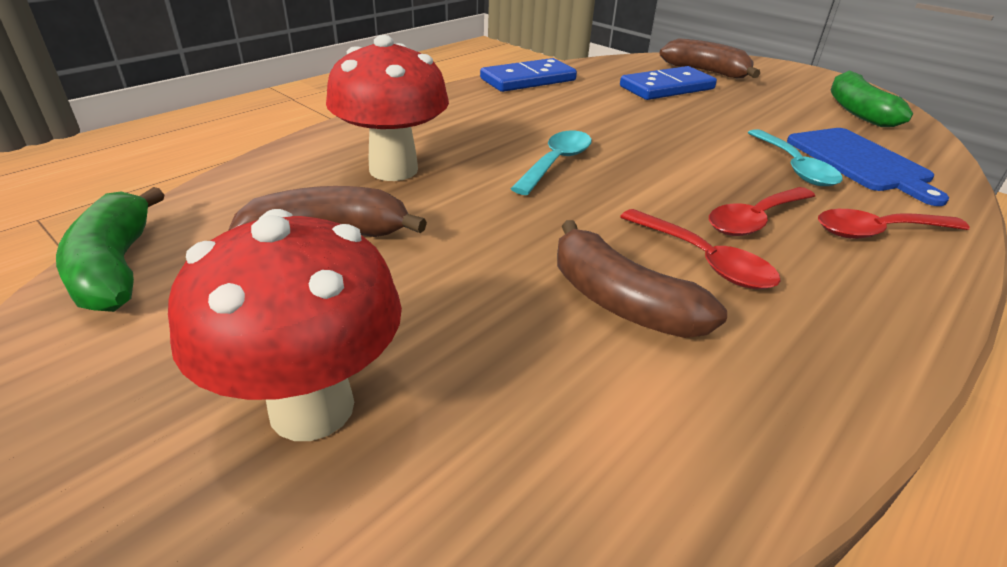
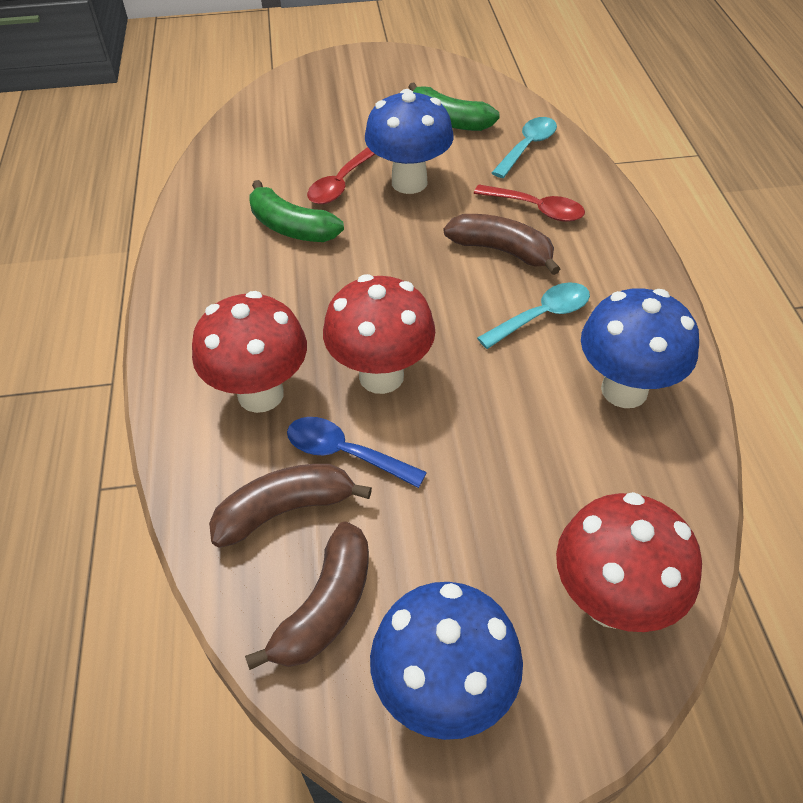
blue cutting board: 1 -> 0
blue domino: 2 -> 0
blue mushroom: 0 -> 3
blue spoon: 0 -> 1
red mushroom: 2 -> 3
red spoon: 3 -> 2

